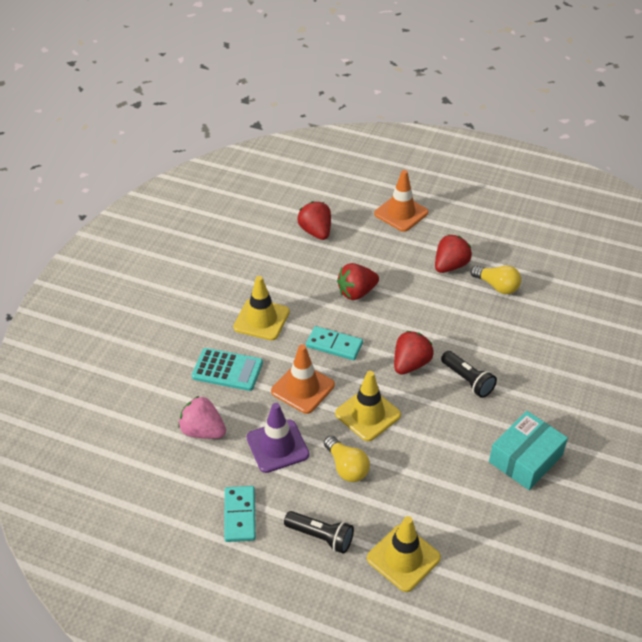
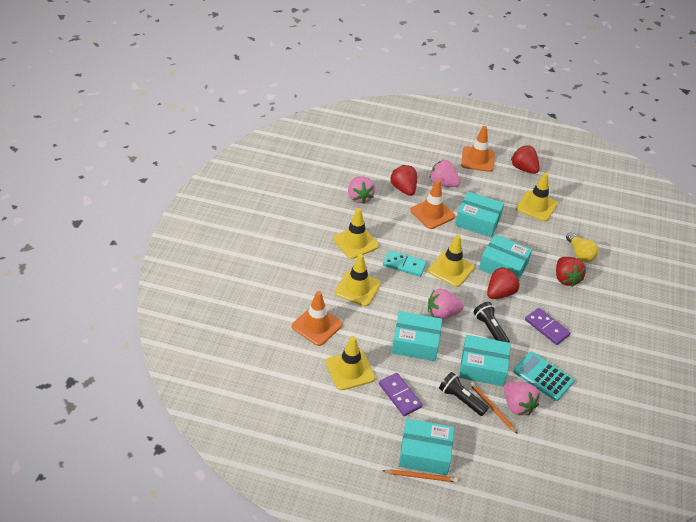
orange pencil: 0 -> 2
orange traffic cone: 2 -> 3
pink strawberry: 1 -> 4
purple domino: 0 -> 2
purple traffic cone: 1 -> 0
turquoise box: 1 -> 5
turquoise domino: 2 -> 1
yellow light bulb: 2 -> 1
yellow traffic cone: 3 -> 5

